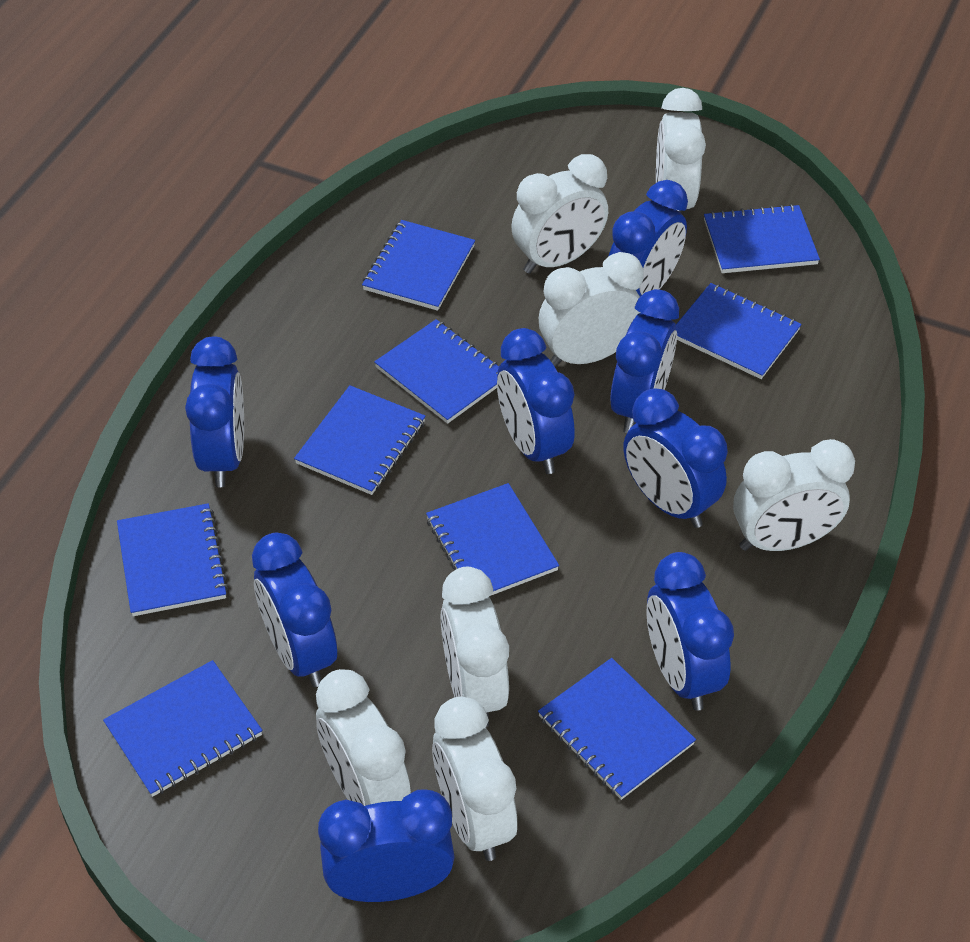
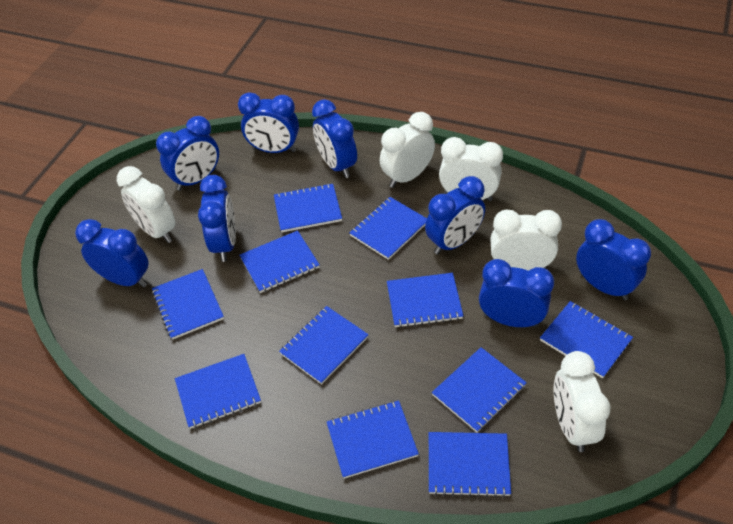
blue notebook: 9 -> 11
white clock: 7 -> 5

